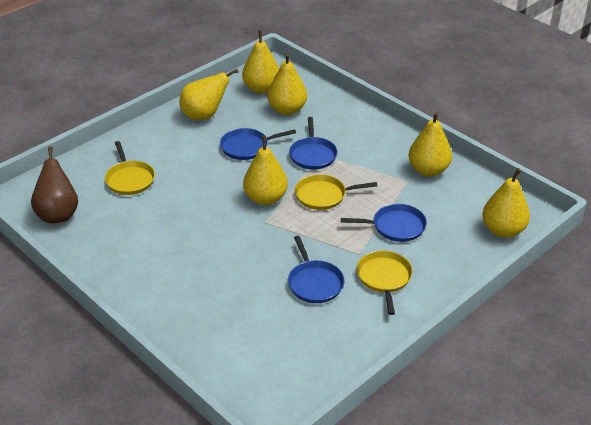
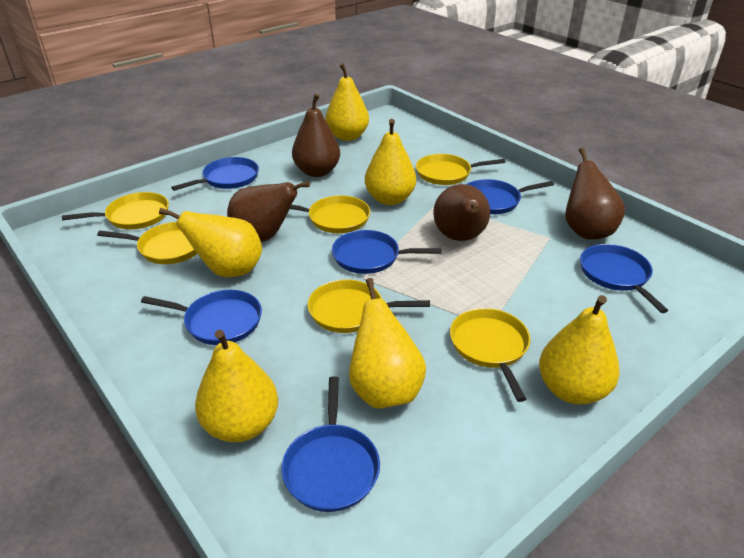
blue pan: 4 -> 6
brown pear: 1 -> 4
yellow pan: 3 -> 6

